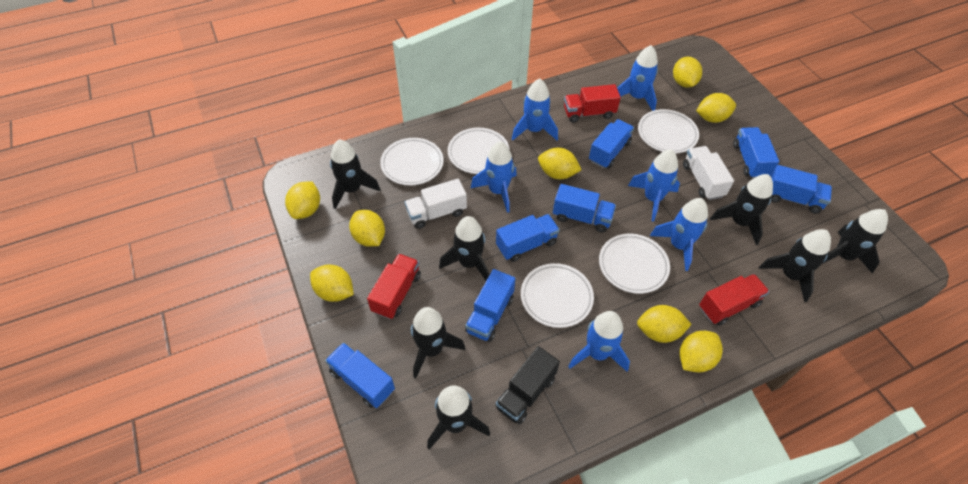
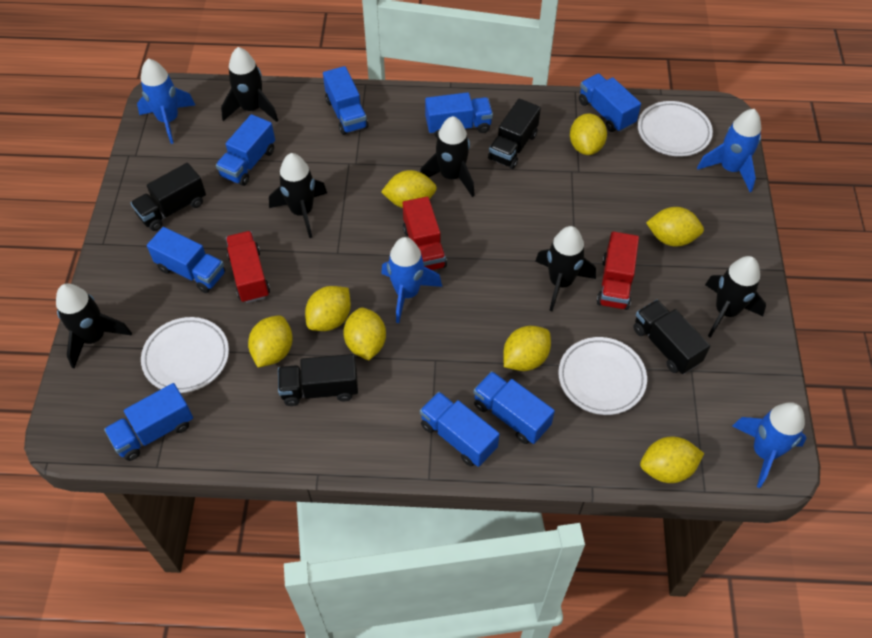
black rocket: 7 -> 6
black truck: 1 -> 4
blue rocket: 6 -> 4
blue truck: 7 -> 8
white plate: 5 -> 3
white truck: 2 -> 0

